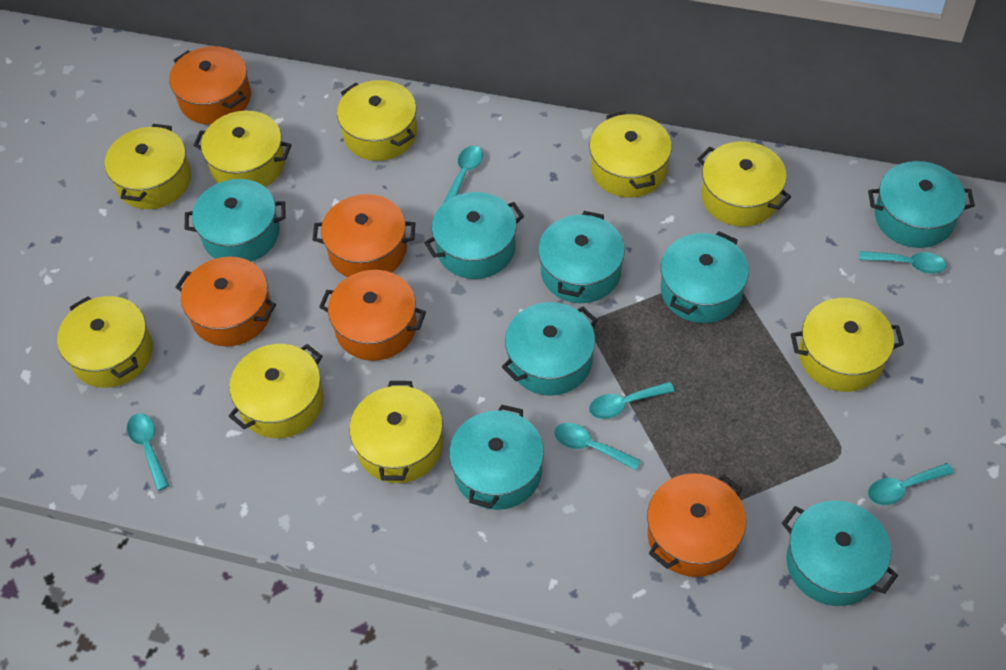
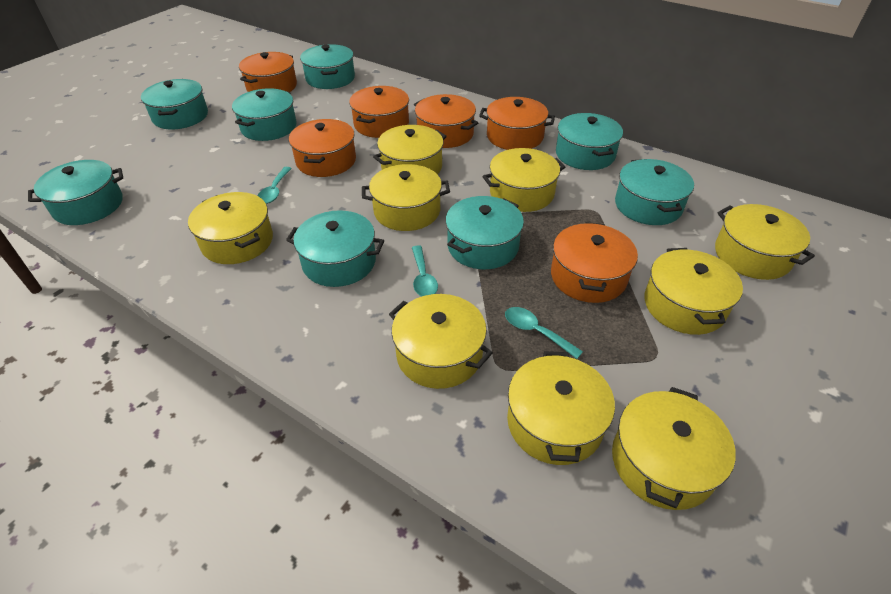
orange pot: 5 -> 6
turquoise spoon: 6 -> 3

